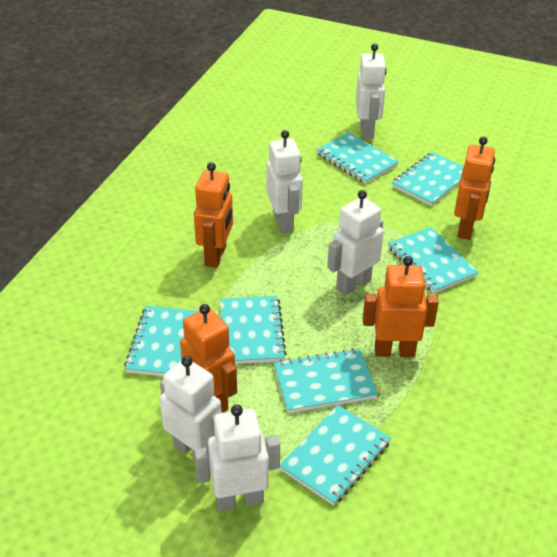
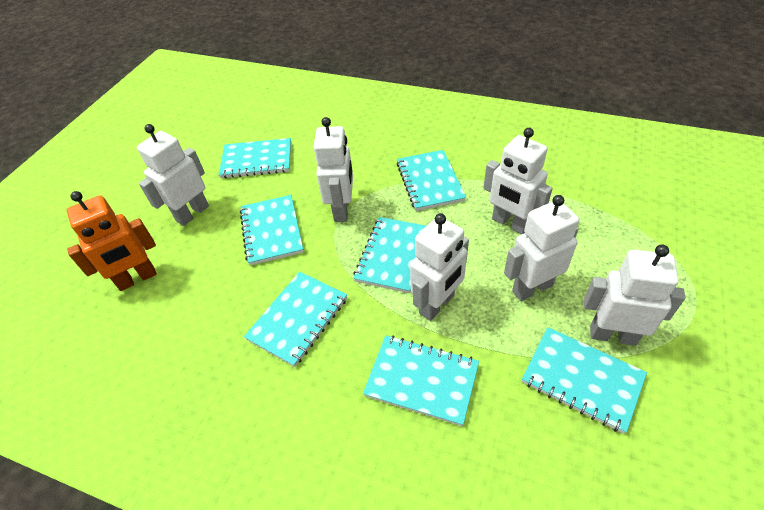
orange robot: 4 -> 1
white robot: 5 -> 6

